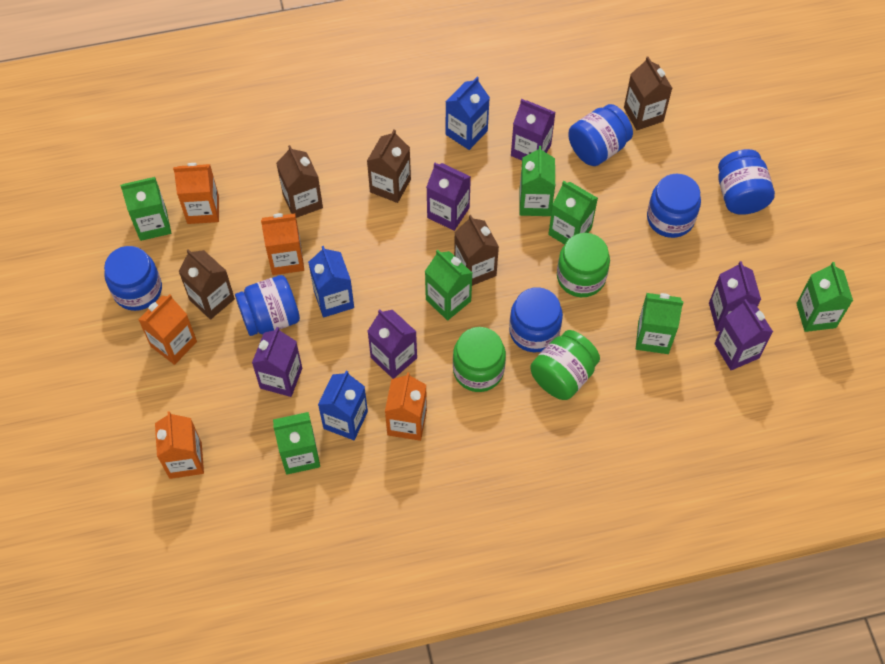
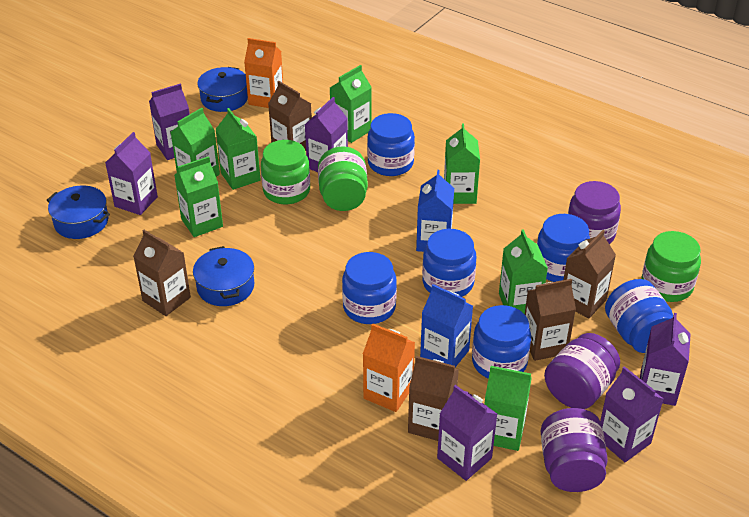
blue carton: 3 -> 2
blue pot: 0 -> 3
orange carton: 5 -> 2
purple jar: 0 -> 3

